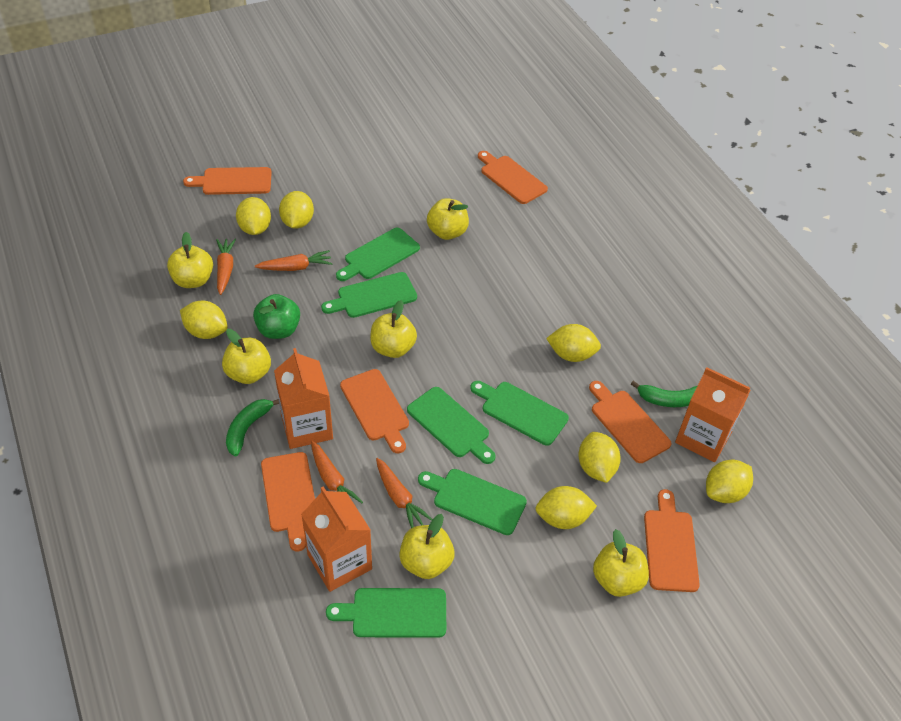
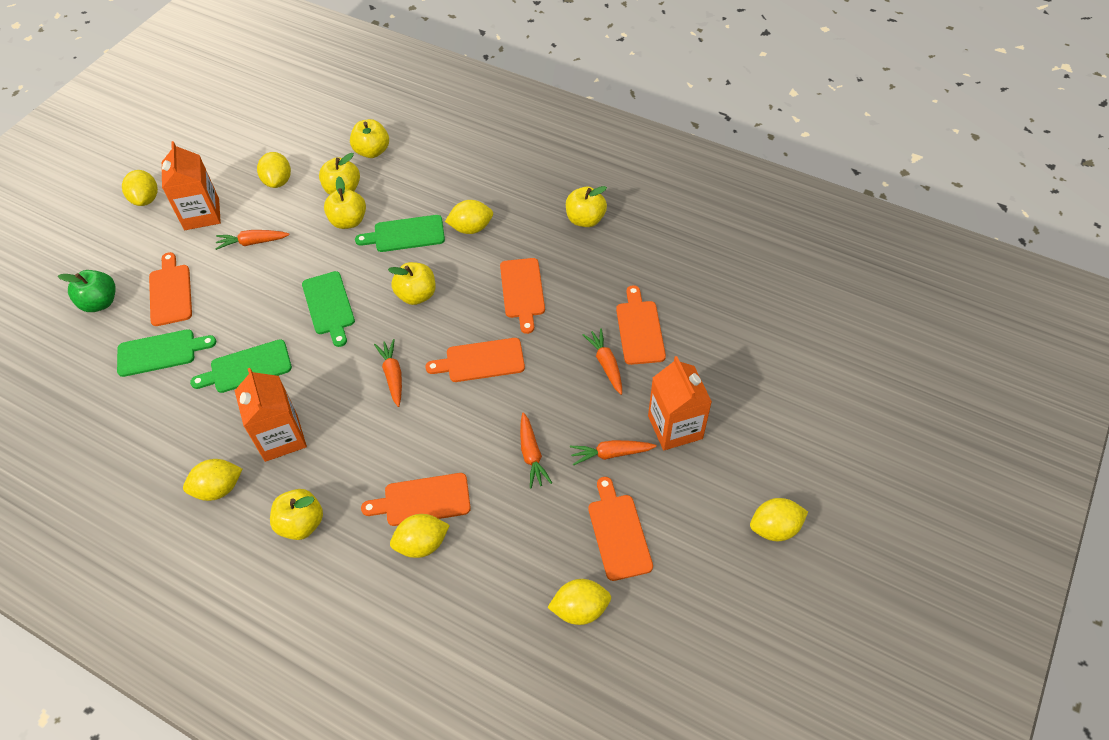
green banana: 2 -> 0
green cutting board: 6 -> 4
orange carrot: 4 -> 5

